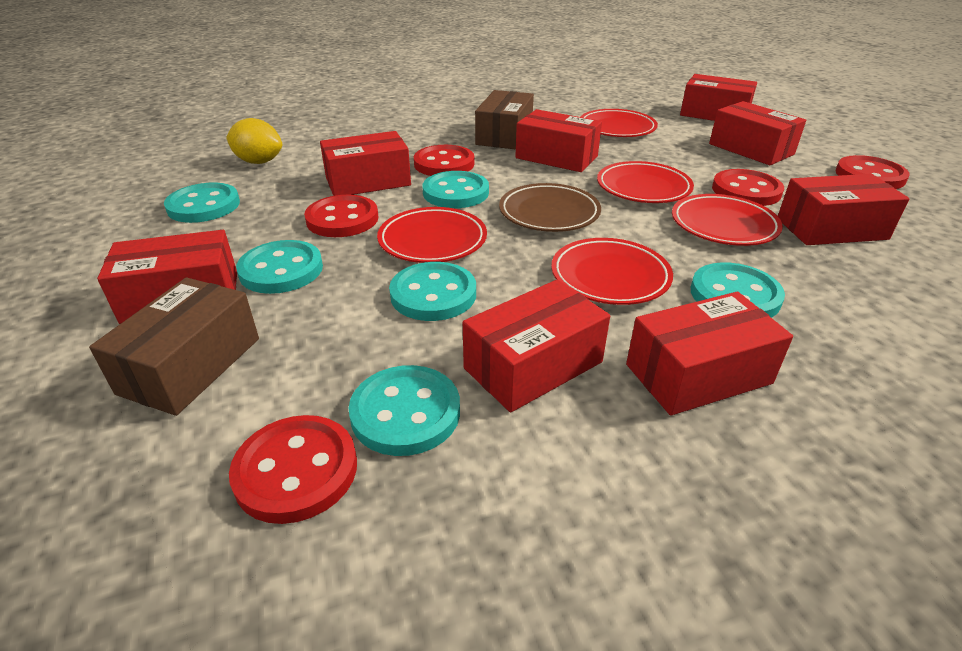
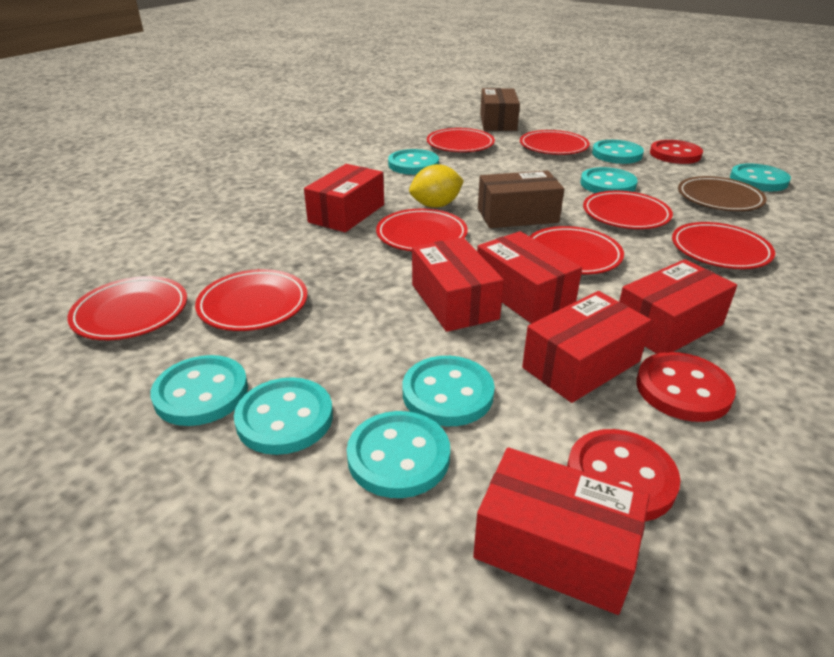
red box: 8 -> 6
red button: 5 -> 3
red plate: 5 -> 8
turquoise button: 6 -> 8

